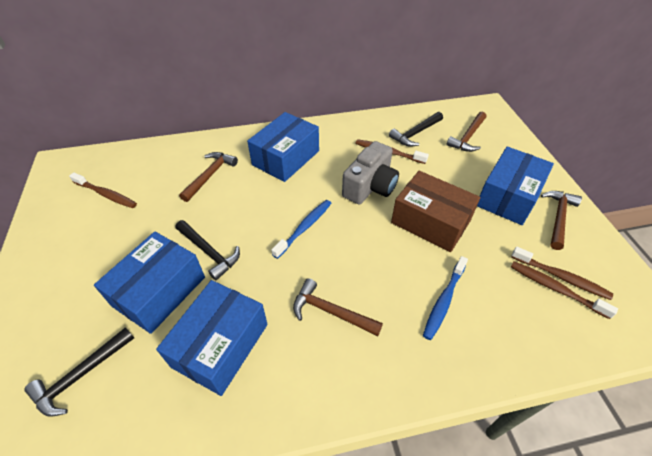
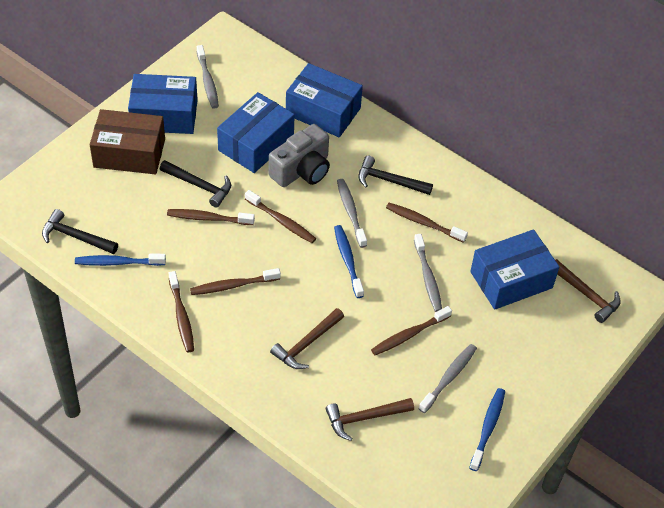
blue toothbrush: 2 -> 3
brown hammer: 4 -> 3
brown toothbrush: 4 -> 6
grey toothbrush: 0 -> 4

